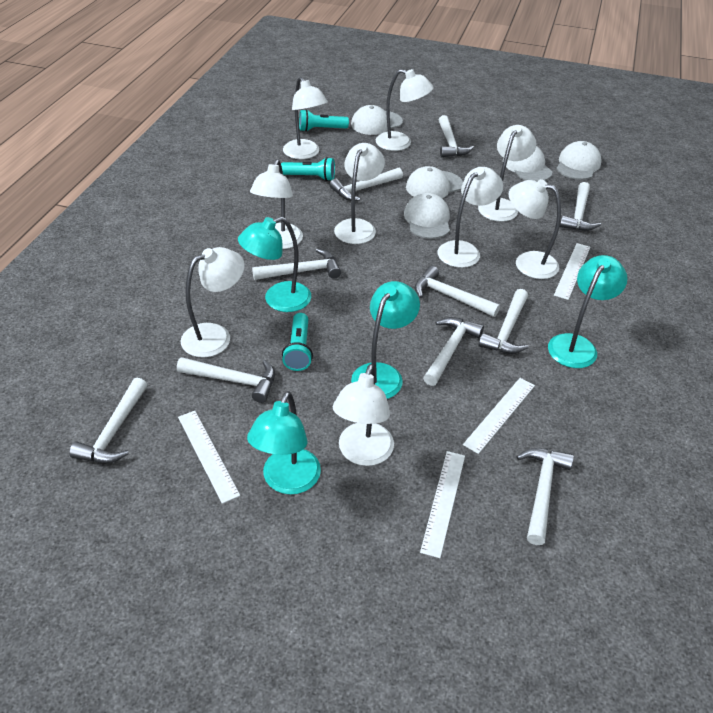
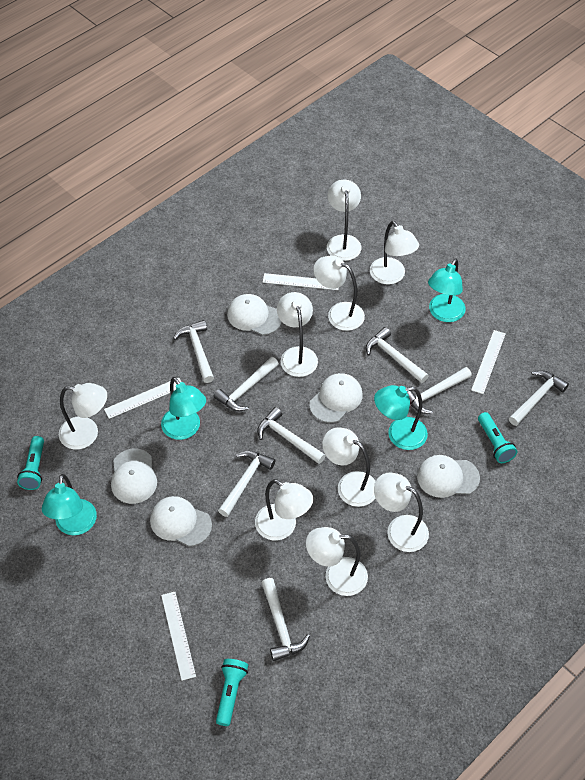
white hammer: 10 -> 8

